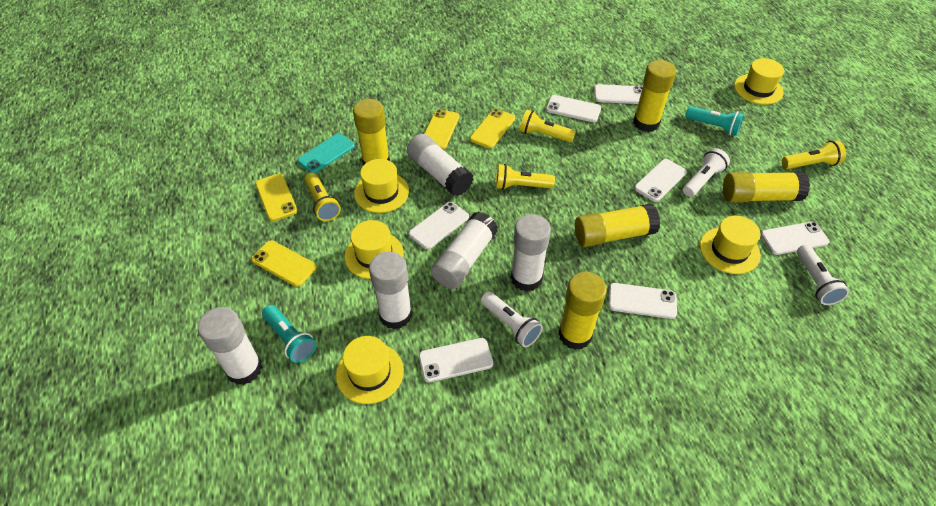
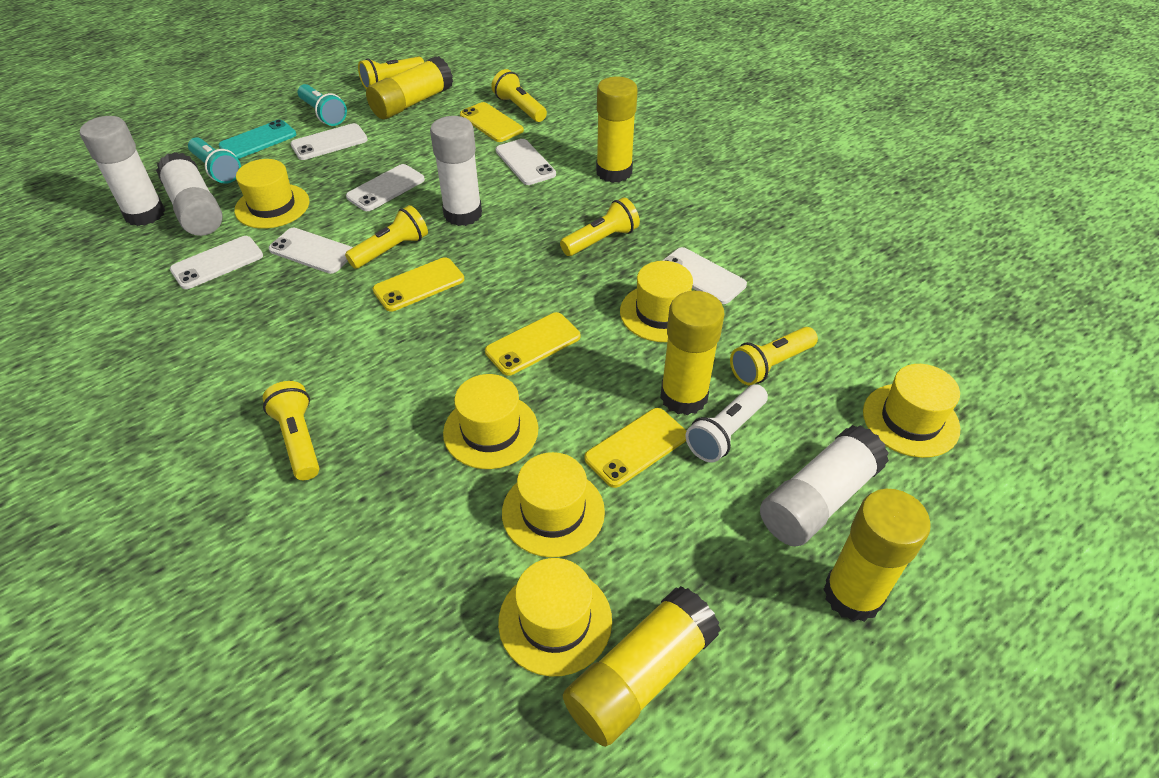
white flashlight: 3 -> 1
white glue stick: 5 -> 4
white phone: 7 -> 6
yellow flashlight: 4 -> 6
yellow hat: 5 -> 6

